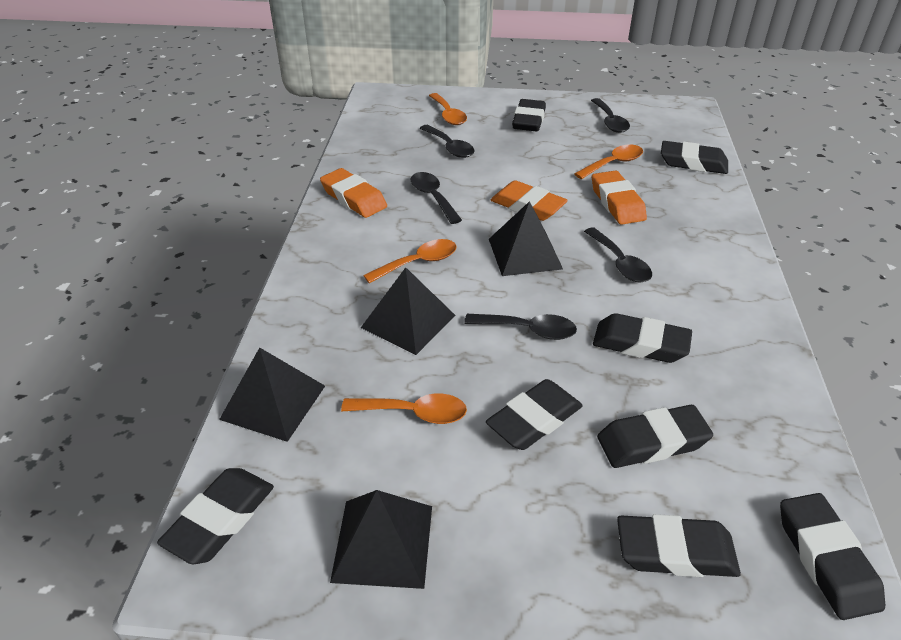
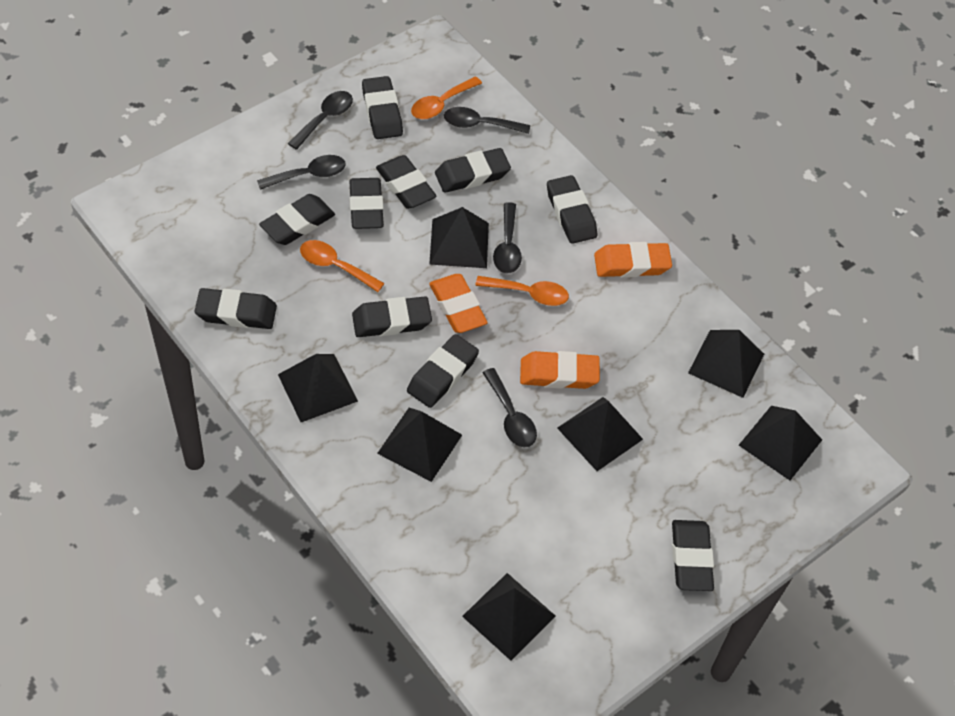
black eraser: 8 -> 10
black pyramid: 4 -> 7
orange spoon: 4 -> 3

